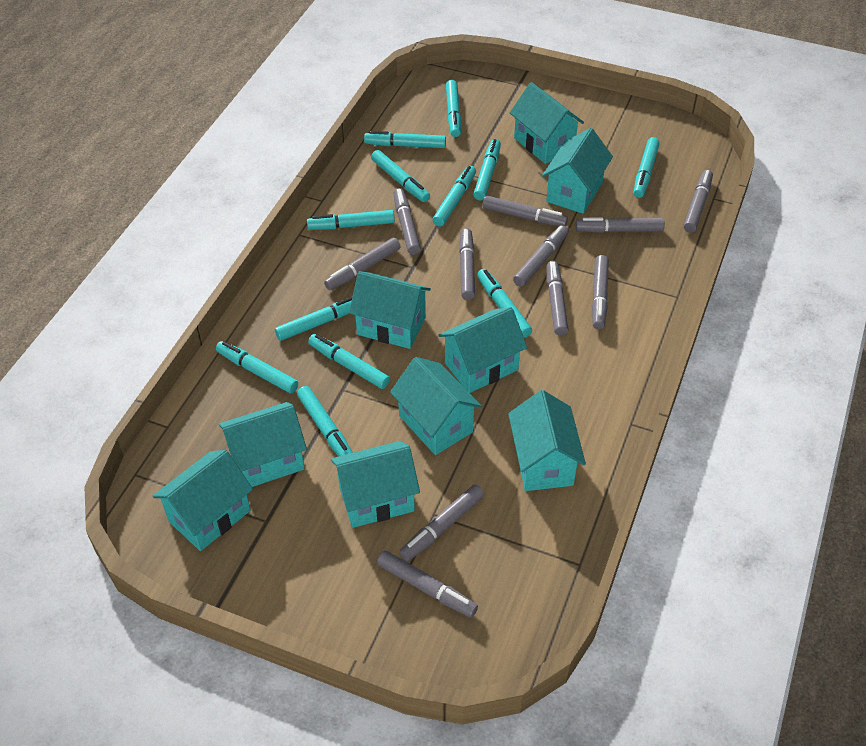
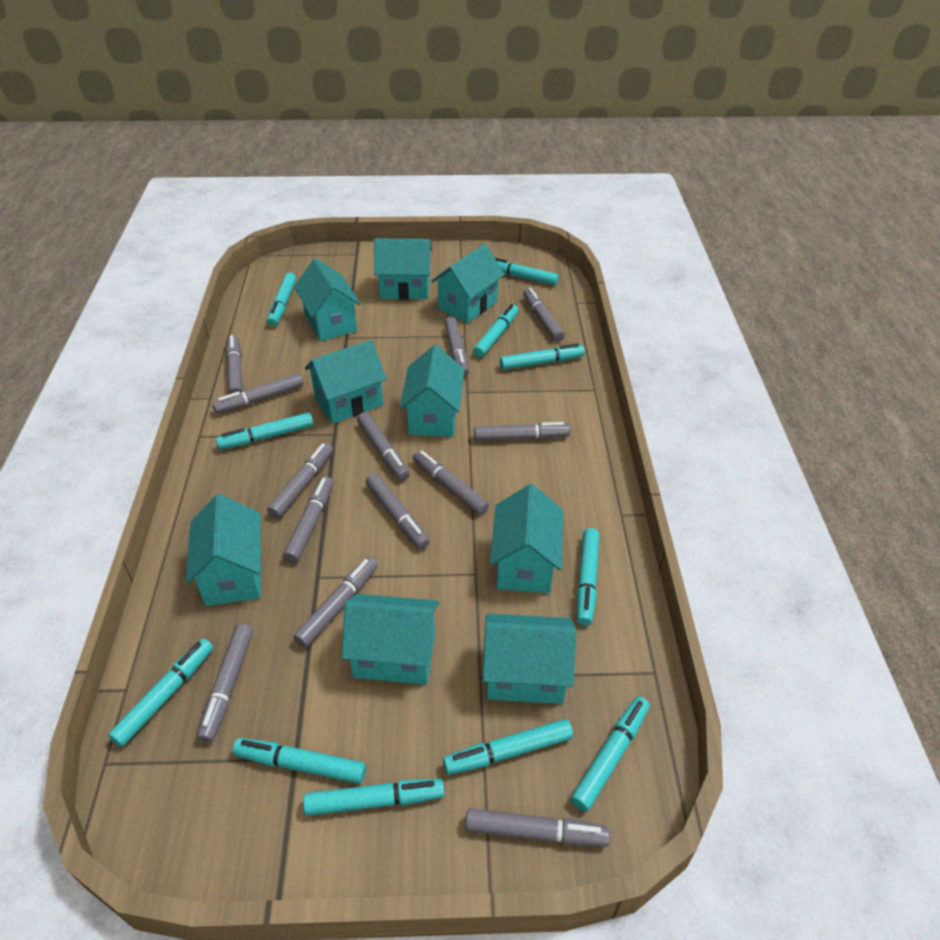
grey marker: 11 -> 13
turquoise marker: 12 -> 11

